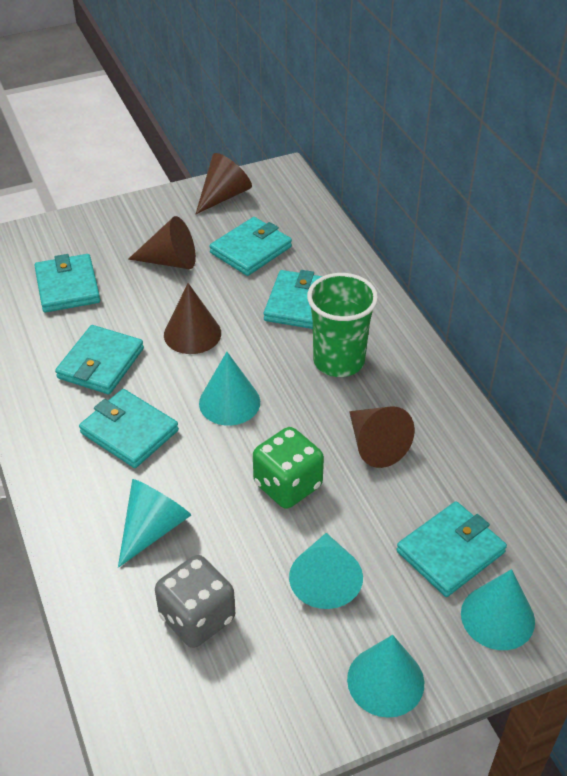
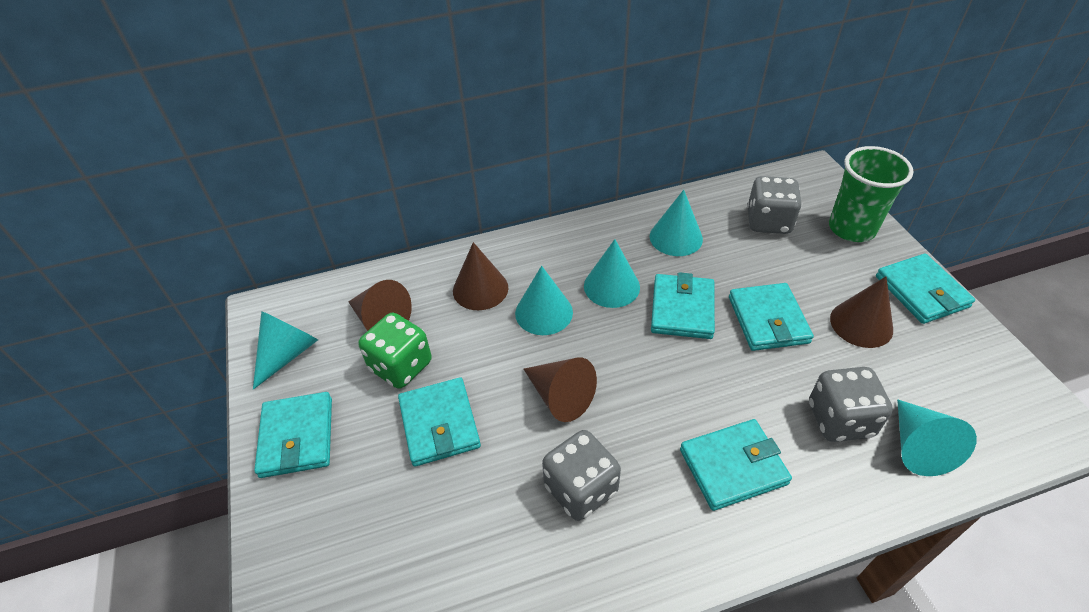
grey dice: 1 -> 3

